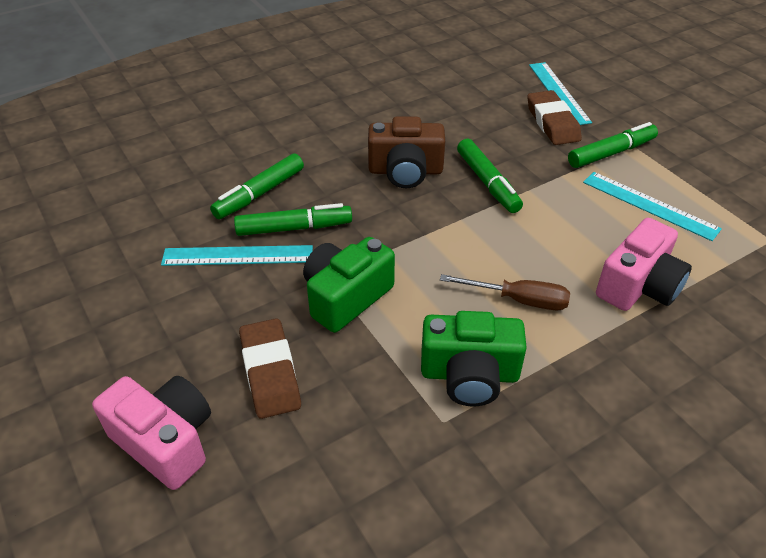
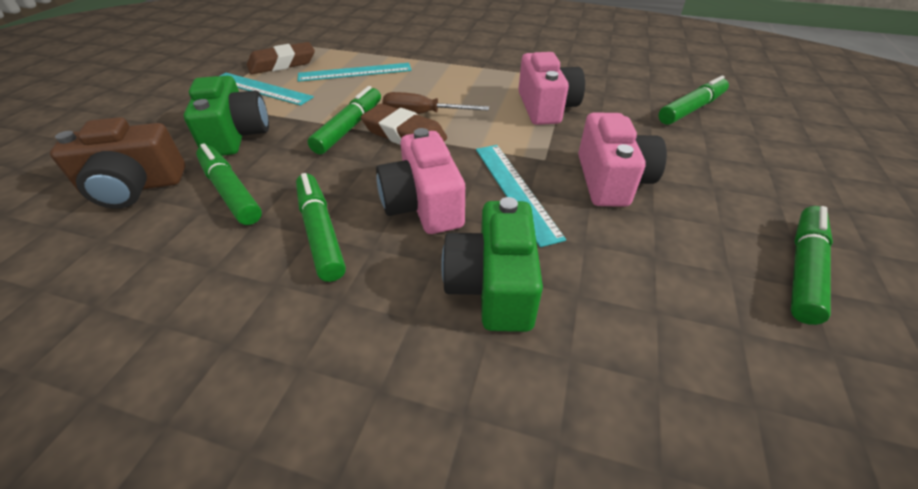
green marker: 4 -> 5
pink camera: 2 -> 3

